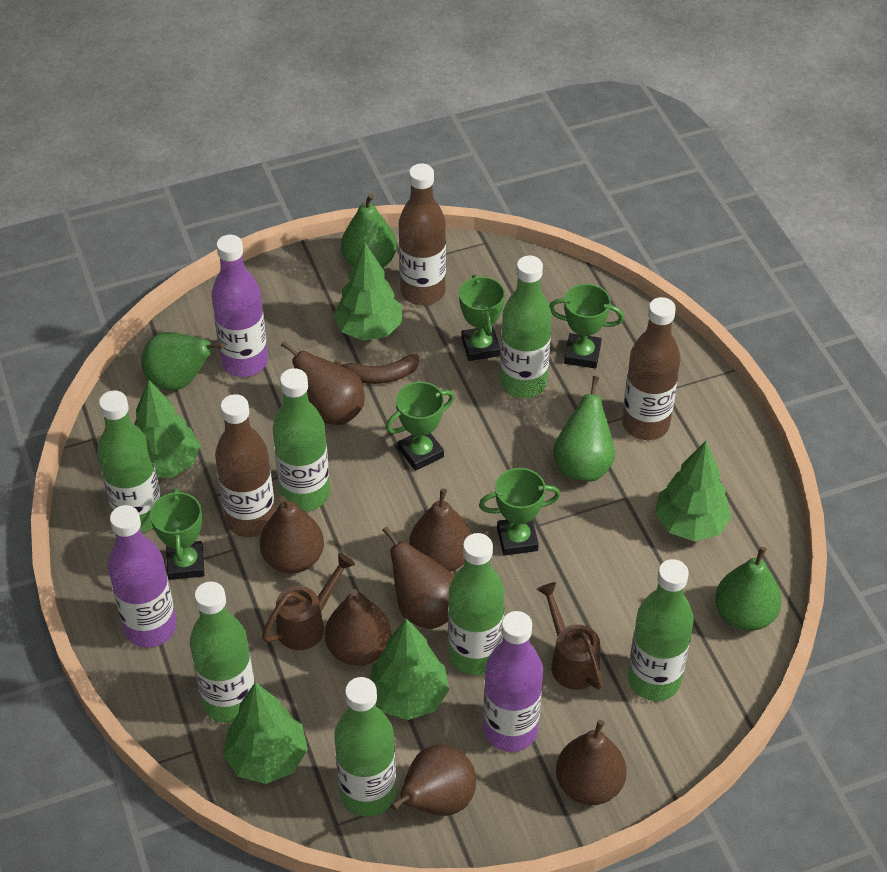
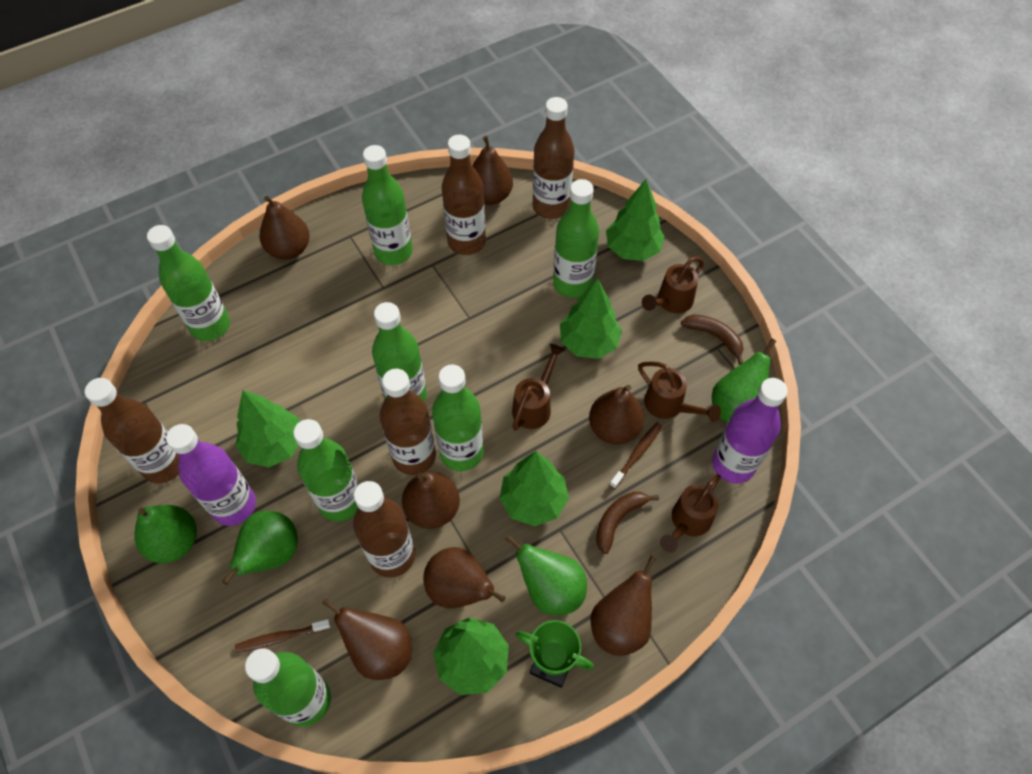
brown banana: 1 -> 2
brown bottle: 3 -> 5
brown toothbrush: 0 -> 2
brown watering can: 2 -> 4
green trophy: 5 -> 1
purple bottle: 3 -> 2

